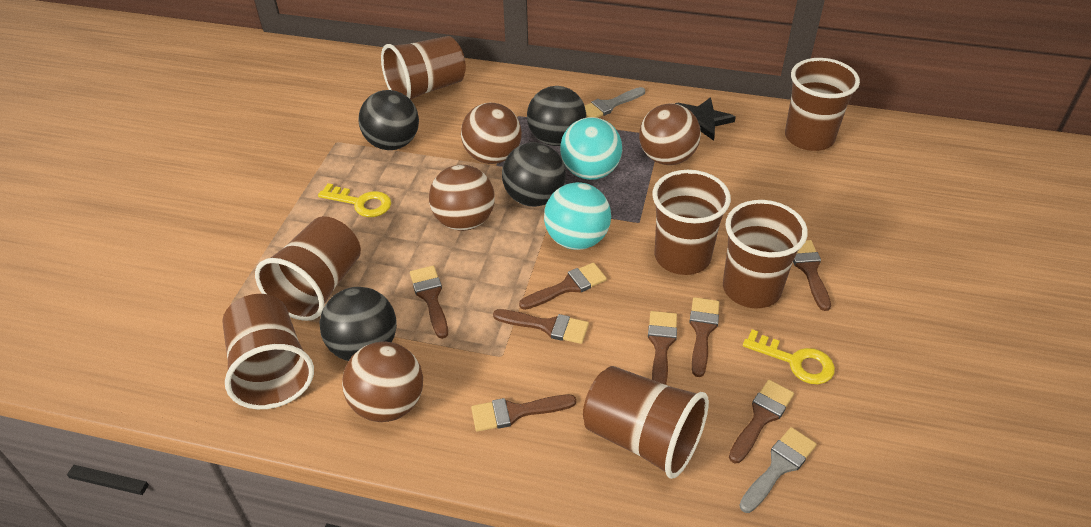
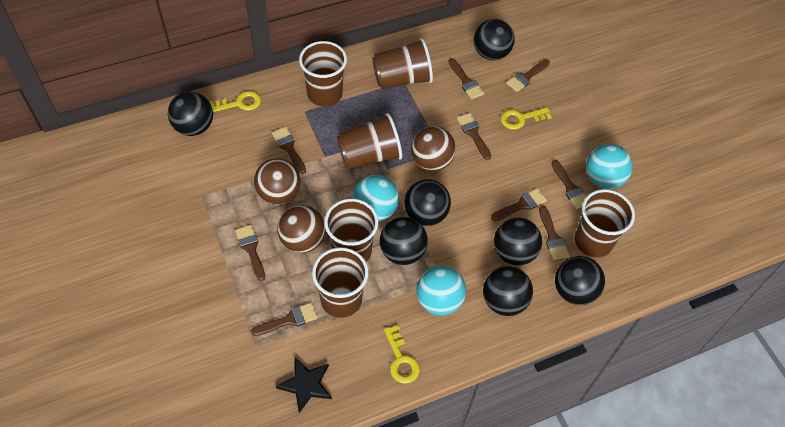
black ball: 4 -> 7
brown ball: 4 -> 3
brown brush: 8 -> 9
brown cup: 7 -> 6
grey brush: 2 -> 0
turquoise ball: 2 -> 3
yellow key: 2 -> 3

